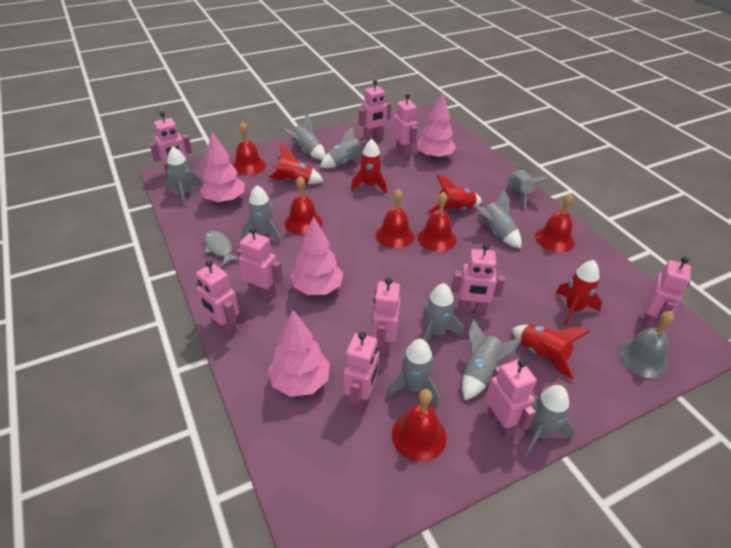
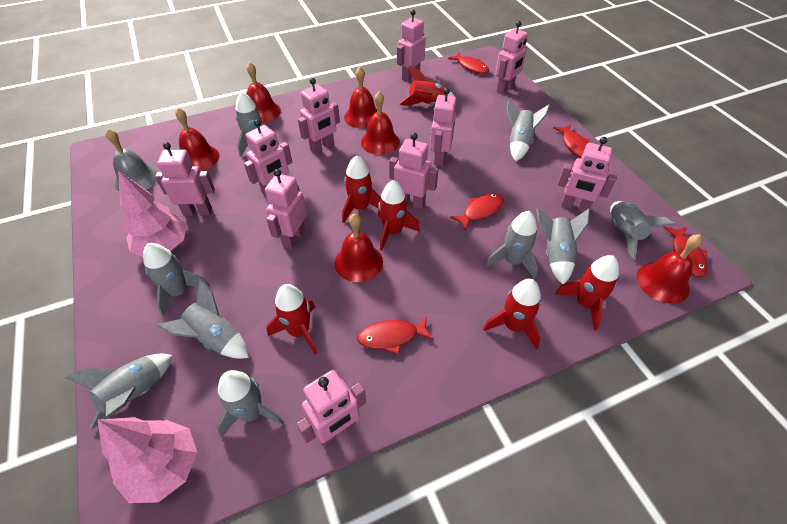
grey fish: 1 -> 0
grey rocket: 10 -> 9
pink tree: 4 -> 2
red fish: 0 -> 5
red rocket: 5 -> 6

